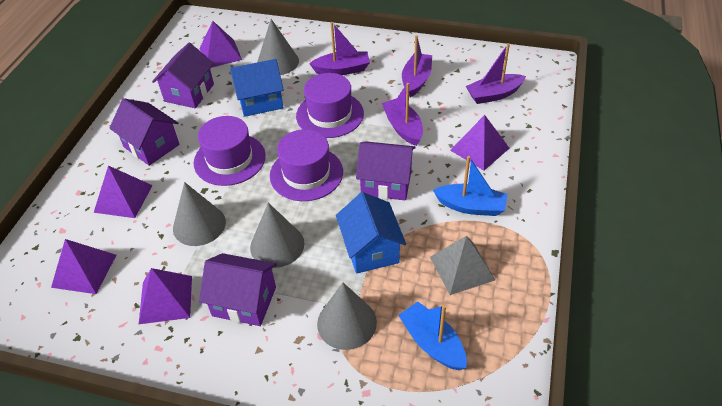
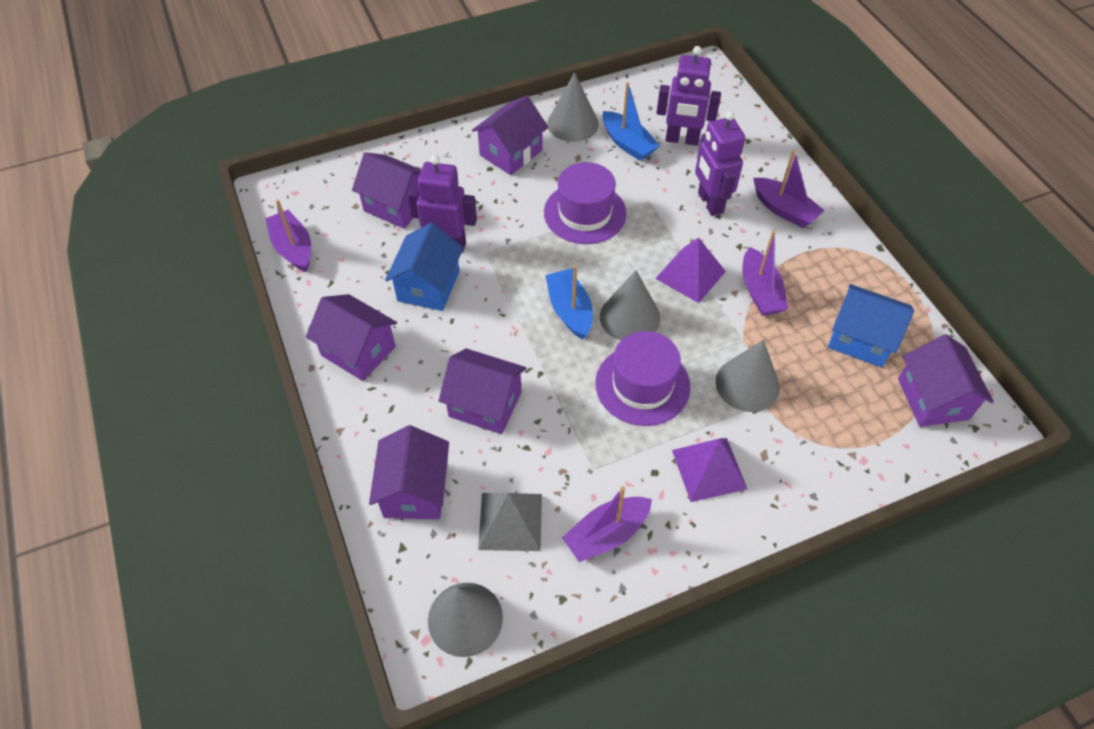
purple hat: 3 -> 2
purple house: 4 -> 6
purple pyramid: 5 -> 2
purple robot: 0 -> 3

